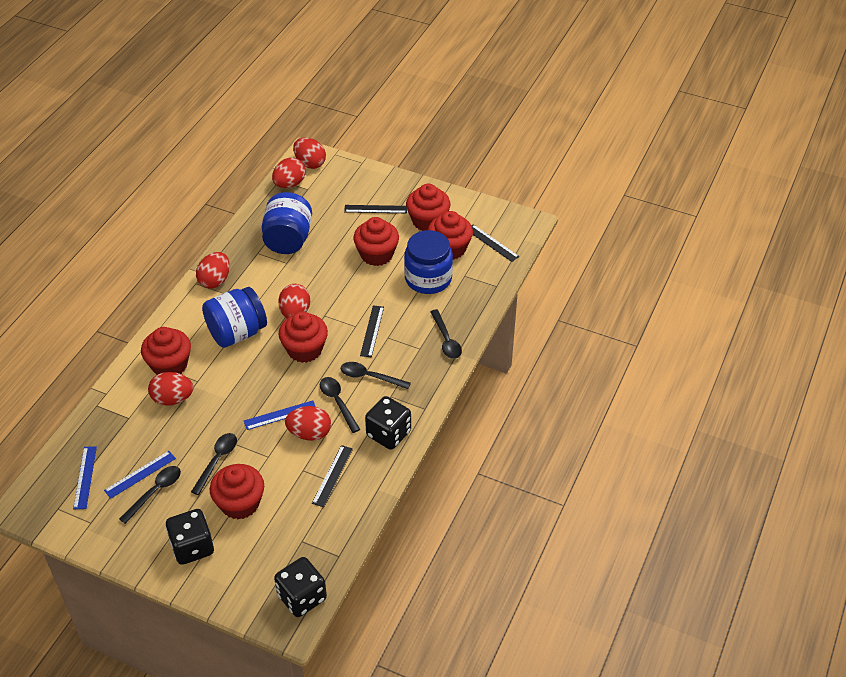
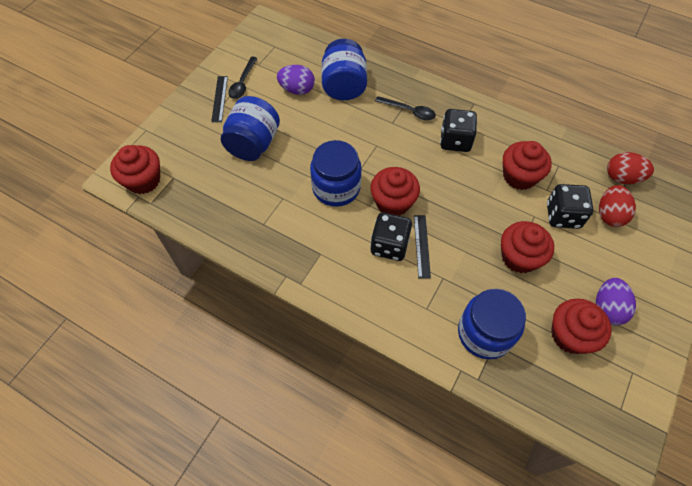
black ruler: 4 -> 2
black spoon: 5 -> 2
blue jar: 3 -> 4
blue ruler: 3 -> 0
purple egg: 0 -> 2
red cupcake: 6 -> 5
red egg: 6 -> 2

